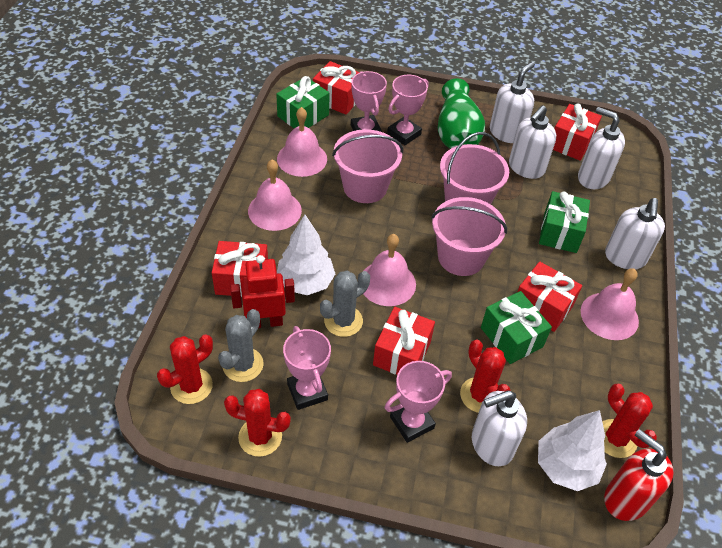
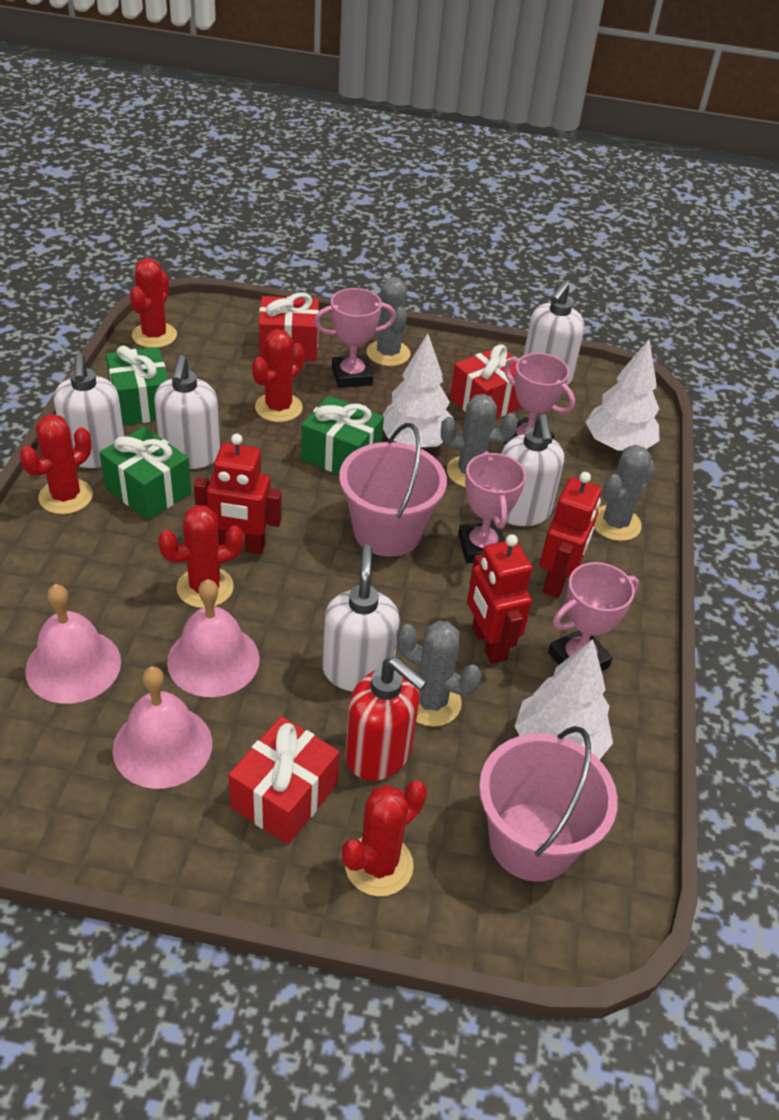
green vase: 1 -> 0
grey cactus: 2 -> 4
pink bell: 4 -> 3
pink bucket: 3 -> 2
red cactus: 4 -> 5
red gift: 5 -> 3
red robot: 1 -> 3
white tree: 2 -> 3

